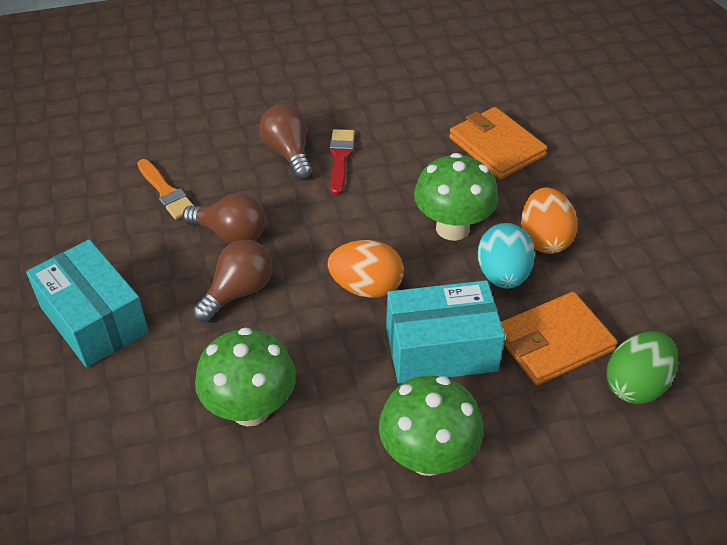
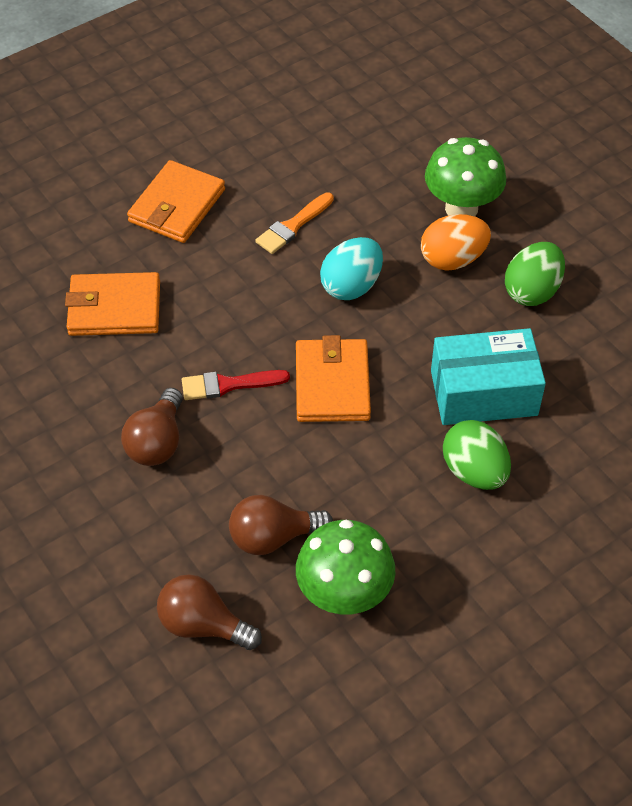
green egg: 1 -> 2
green mushroom: 3 -> 2
orange egg: 2 -> 1
orange wallet: 2 -> 3
turquoise box: 2 -> 1

